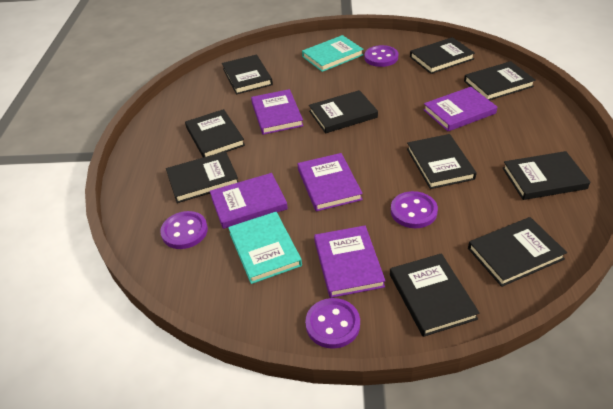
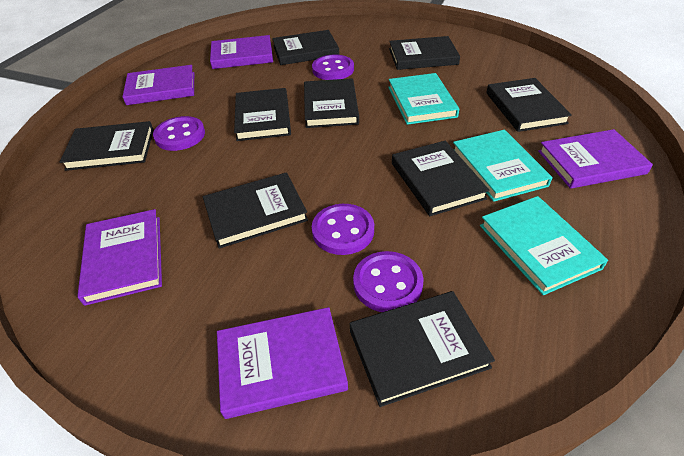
black book: 10 -> 9
turquoise book: 2 -> 3

